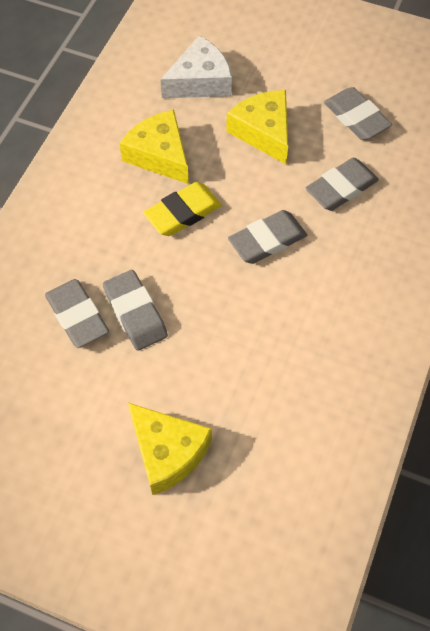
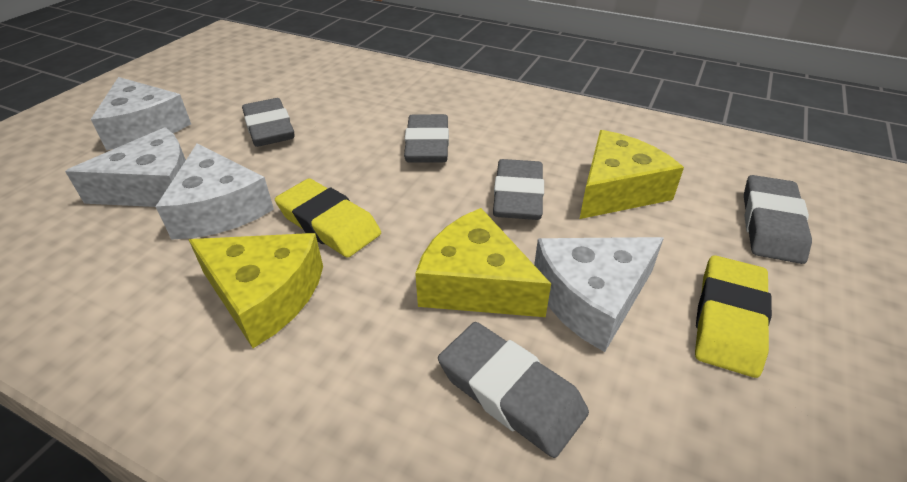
white cheese: 1 -> 4
yellow eraser: 1 -> 2

